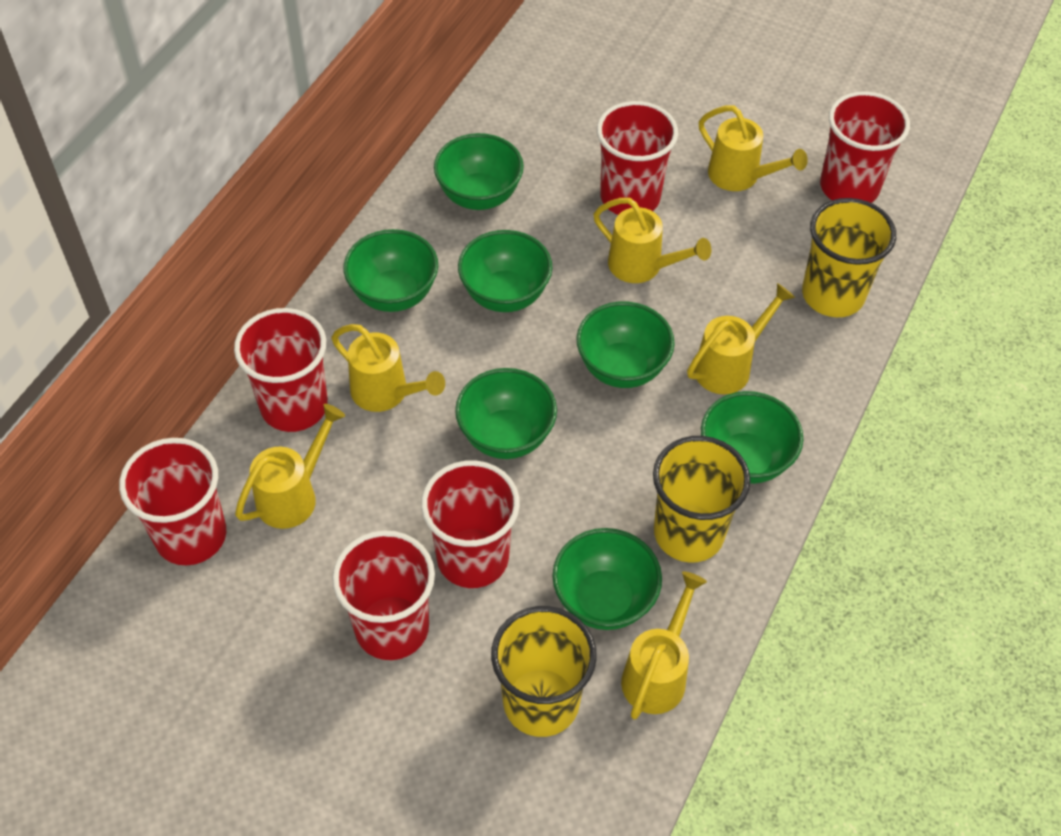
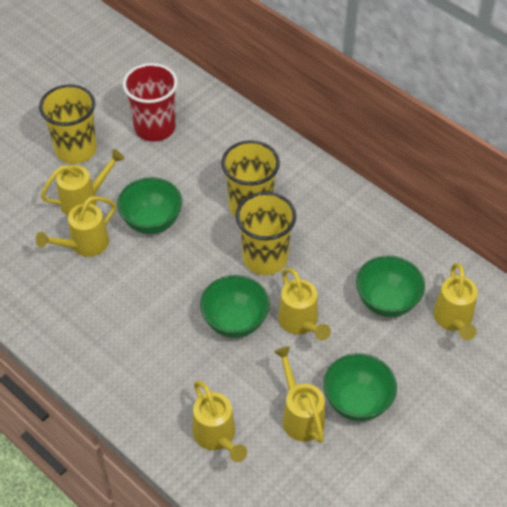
green bowl: 7 -> 4
red cup: 6 -> 1

